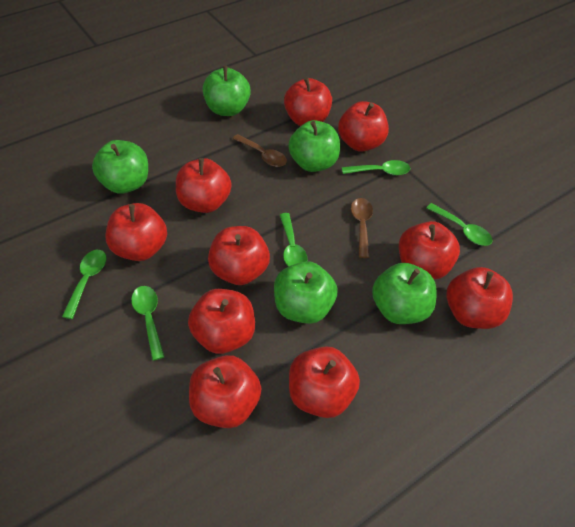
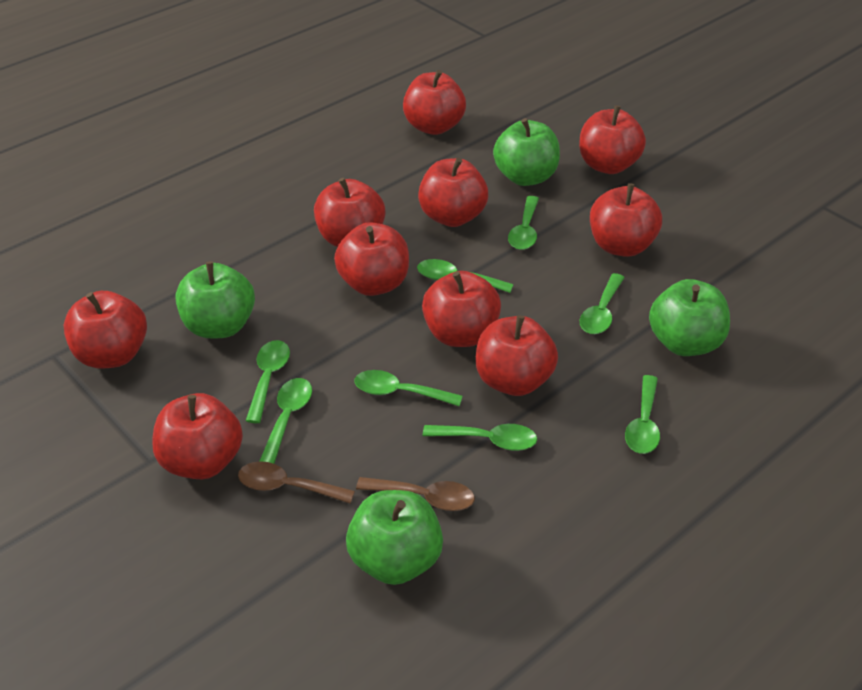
green apple: 5 -> 4
green spoon: 5 -> 8

